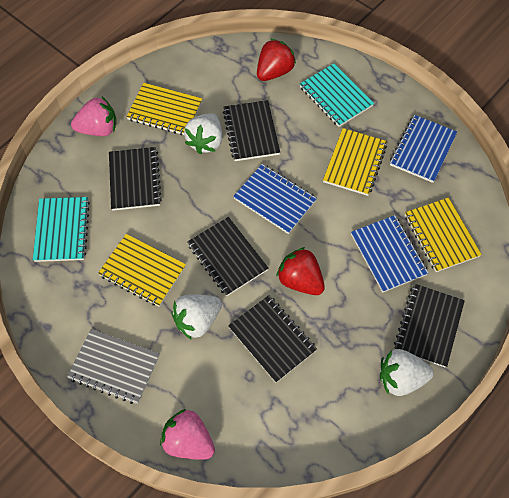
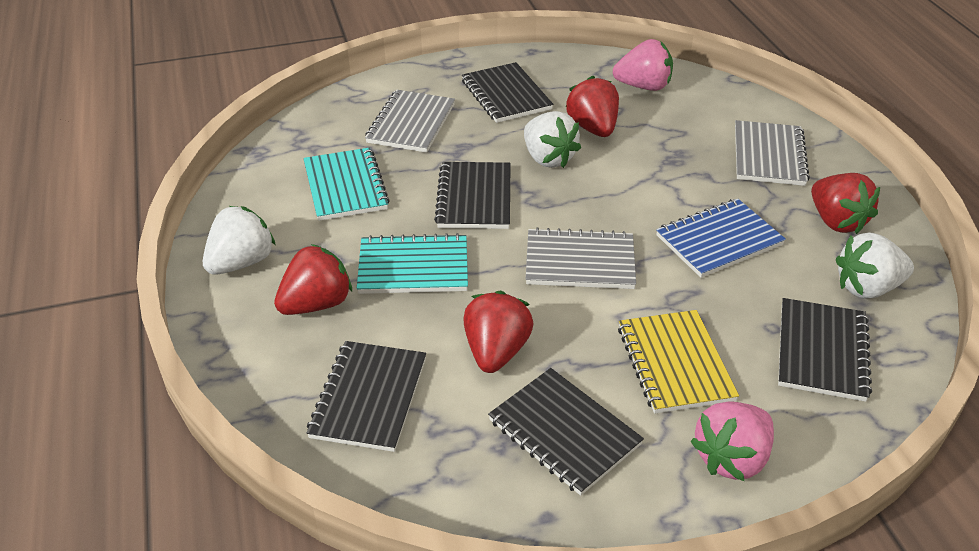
blue notebook: 3 -> 1
grey notebook: 1 -> 3
red strawberry: 2 -> 4
yellow notebook: 4 -> 1

